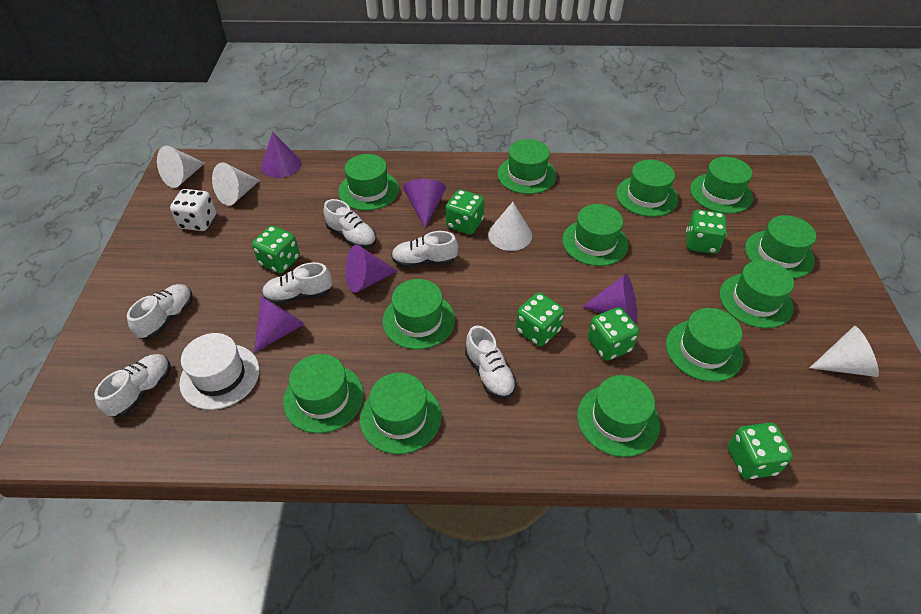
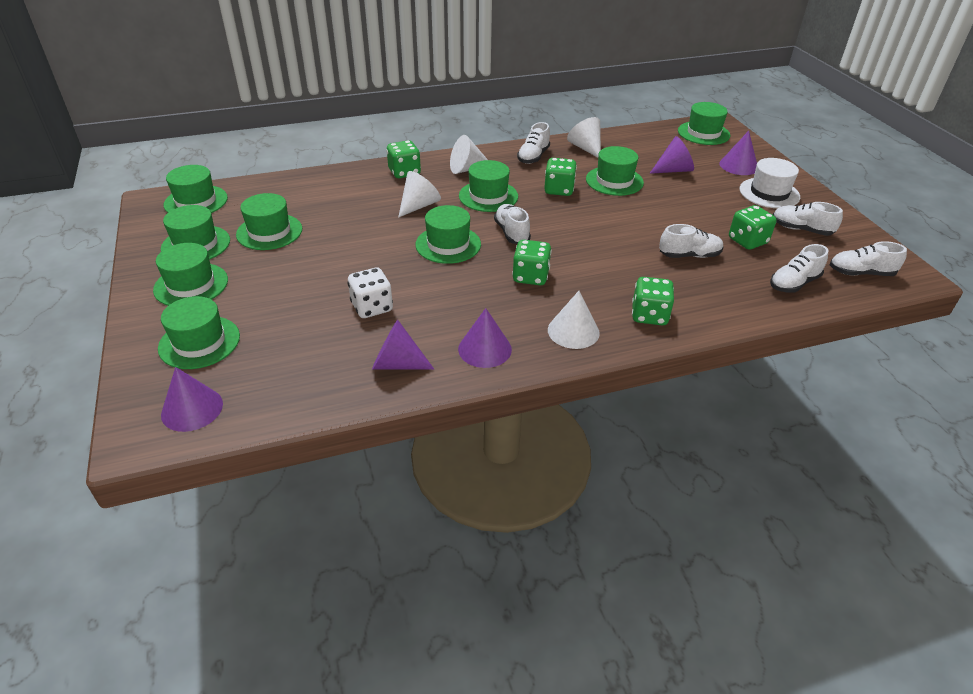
green dice: 6 -> 5
green hat: 12 -> 9

